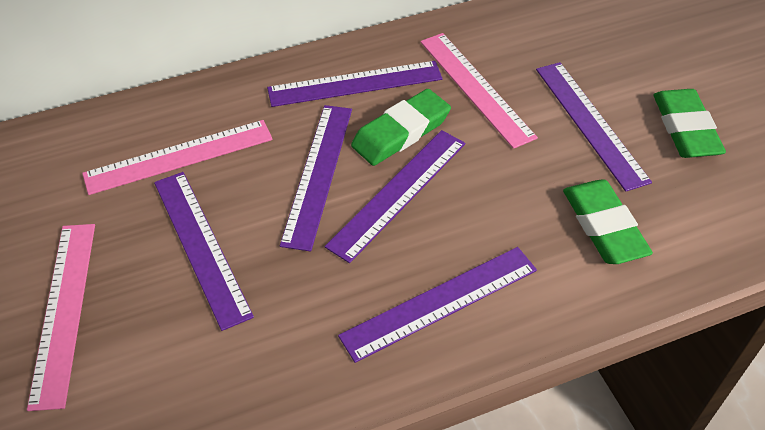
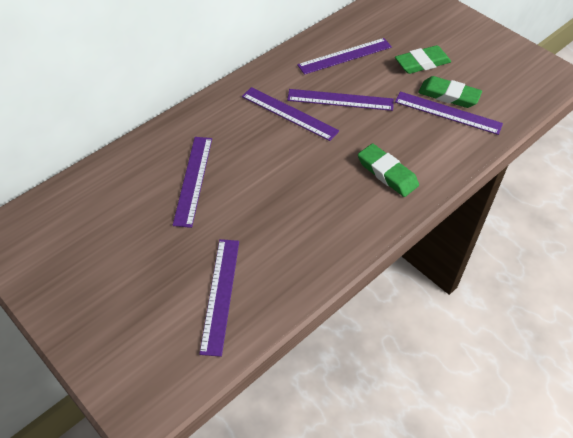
pink ruler: 3 -> 0

